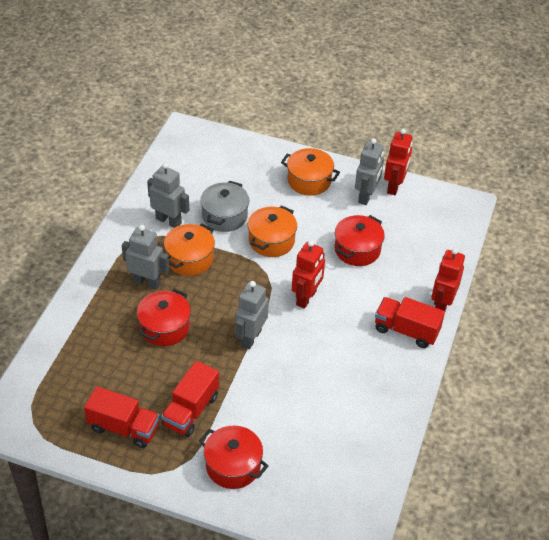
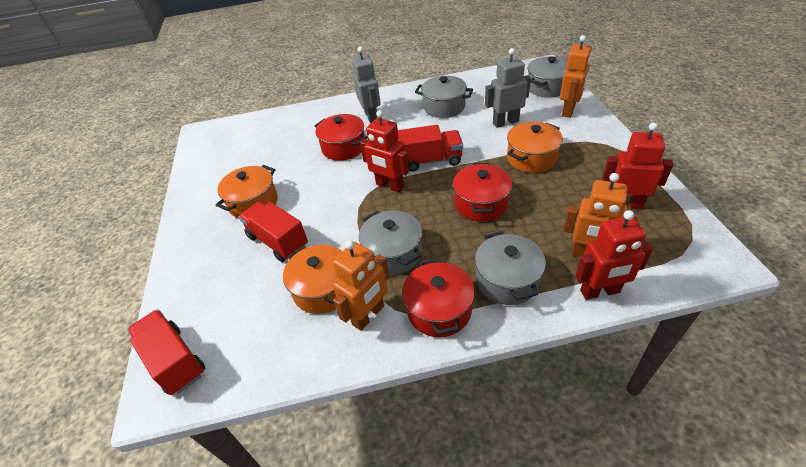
grey pot: 1 -> 4
grey robot: 4 -> 2
orange robot: 0 -> 3

